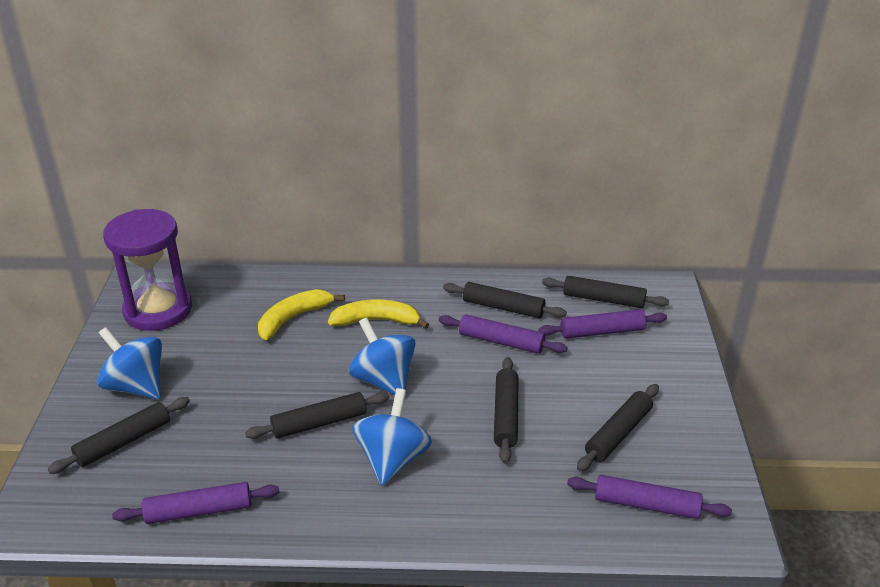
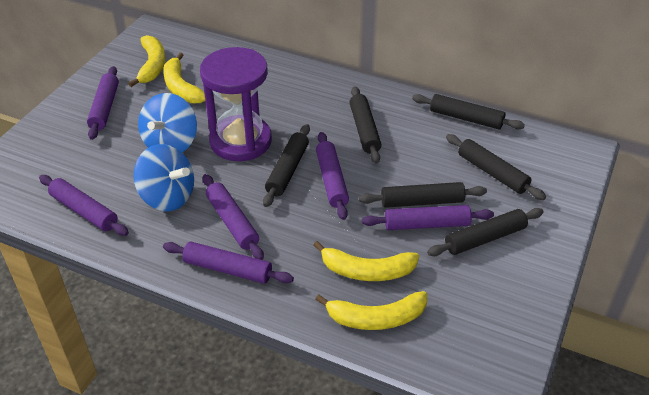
blue spinning top: 3 -> 2
purple rolling pin: 4 -> 6
yellow banana: 2 -> 4

